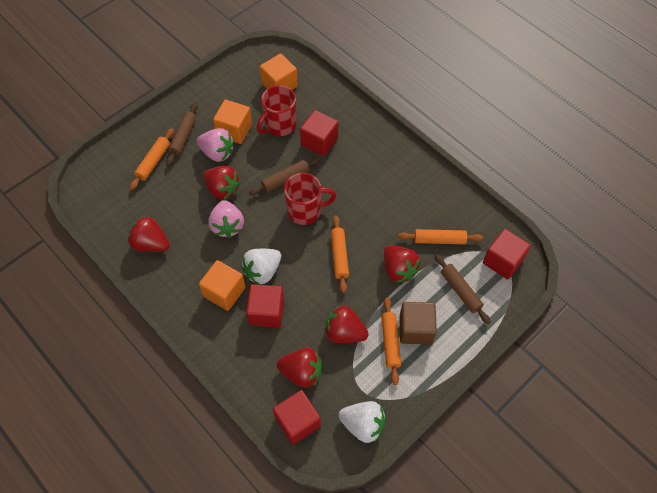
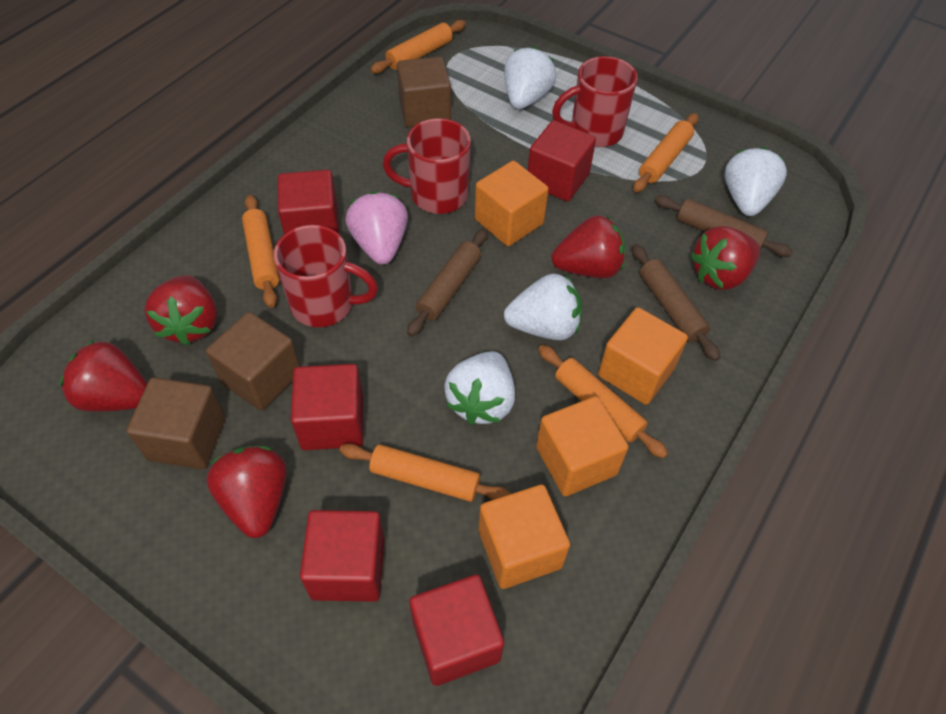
brown cube: 1 -> 3
orange cube: 3 -> 4
orange rolling pin: 4 -> 5
pink strawberry: 2 -> 1
red cube: 4 -> 5
red mug: 2 -> 3
white strawberry: 2 -> 4

